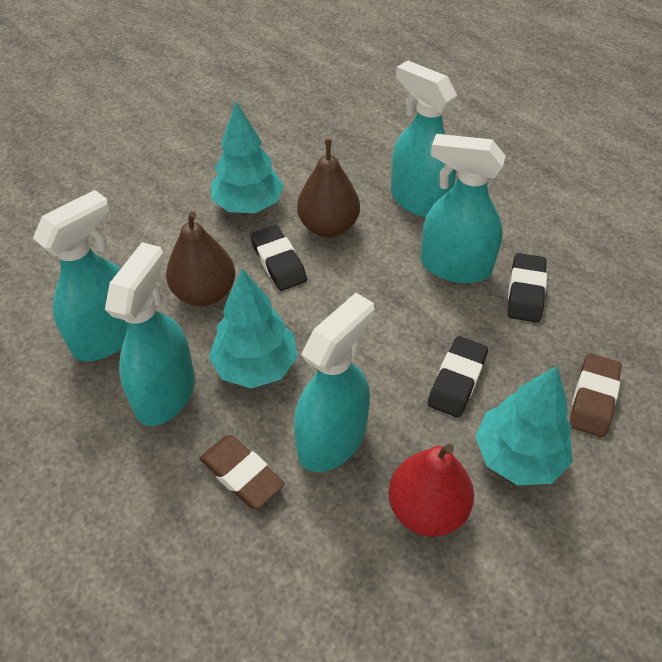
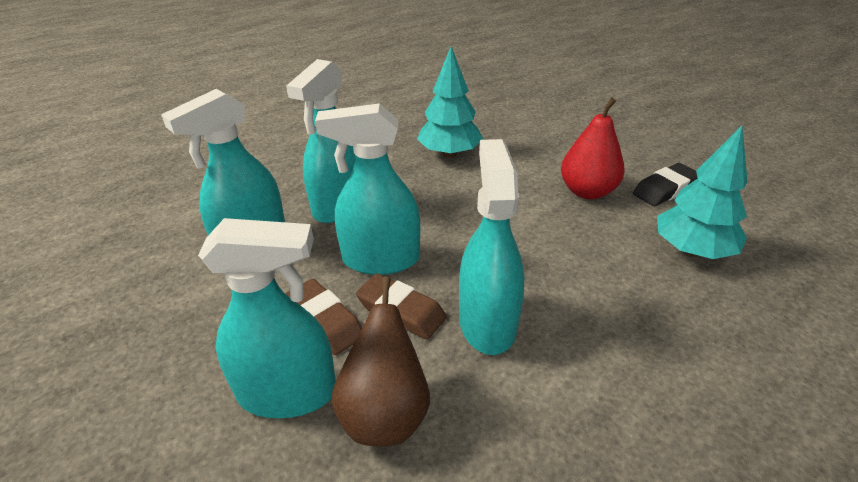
black eraser: 3 -> 1
brown pear: 2 -> 1
turquoise tree: 3 -> 2

